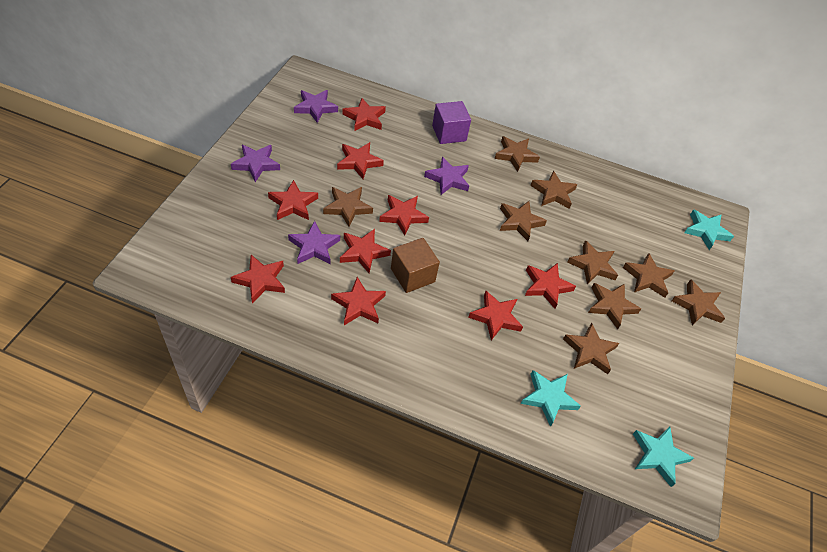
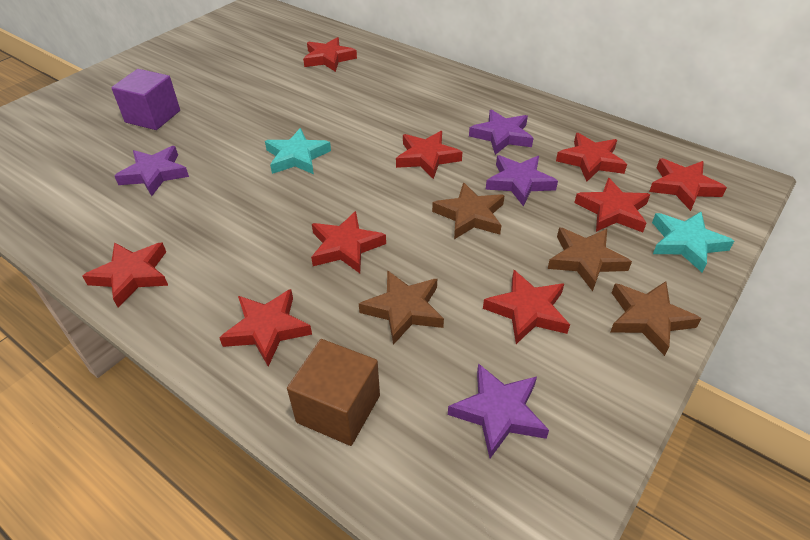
brown star: 9 -> 4
turquoise star: 3 -> 2

